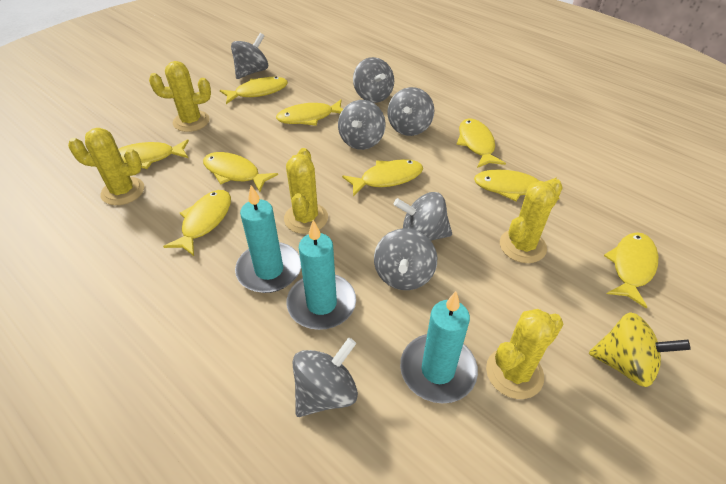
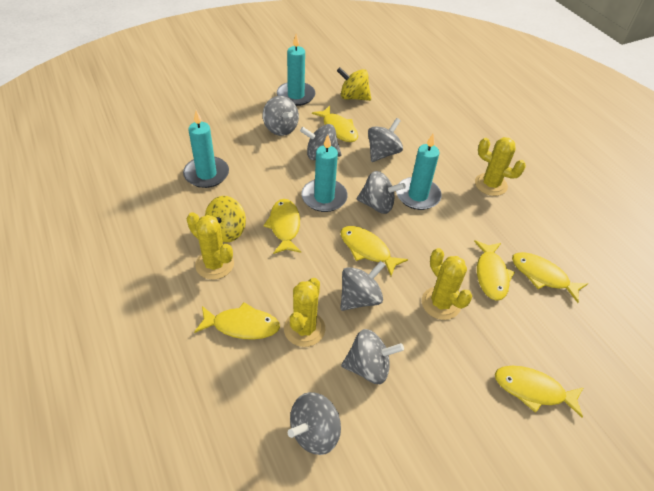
turquoise candle: 3 -> 4
yellow cactus: 5 -> 4
yellow fish: 9 -> 7
yellow spinning top: 1 -> 2

